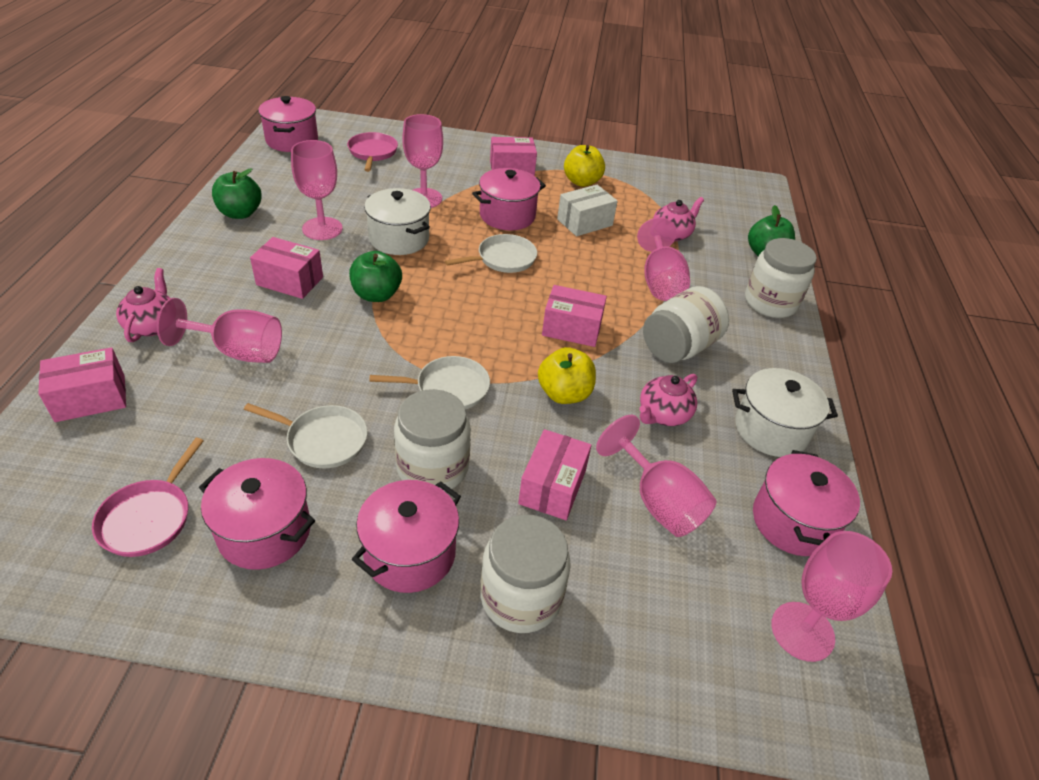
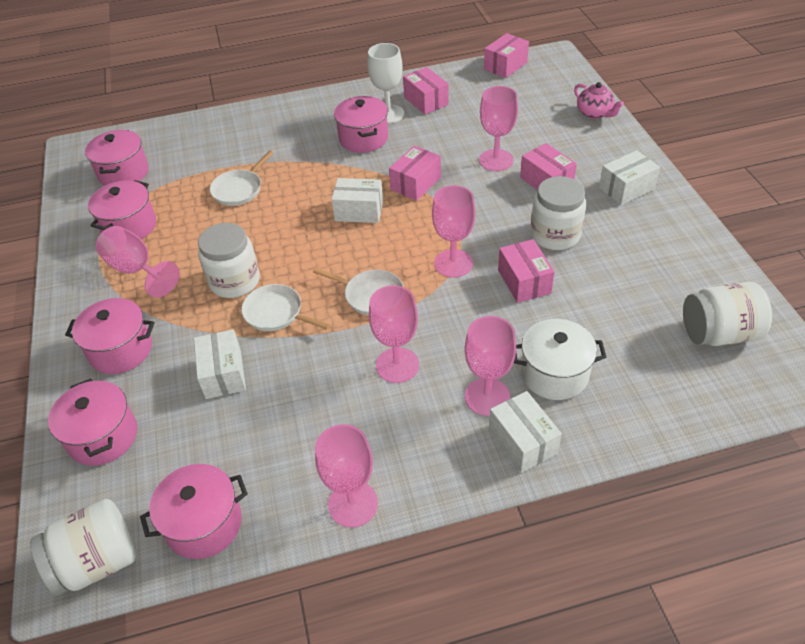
green apple: 3 -> 0
pink pan: 2 -> 0
pink pot: 5 -> 6
pink teapot: 3 -> 1
white box: 1 -> 4
white goblet: 0 -> 1
white pot: 2 -> 1
yellow apple: 2 -> 0

